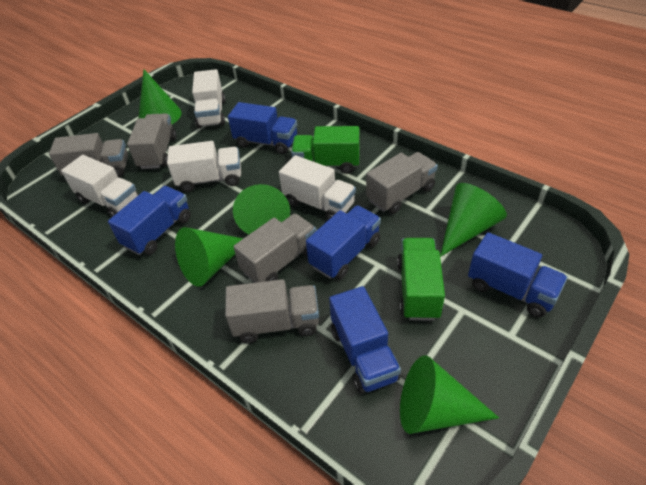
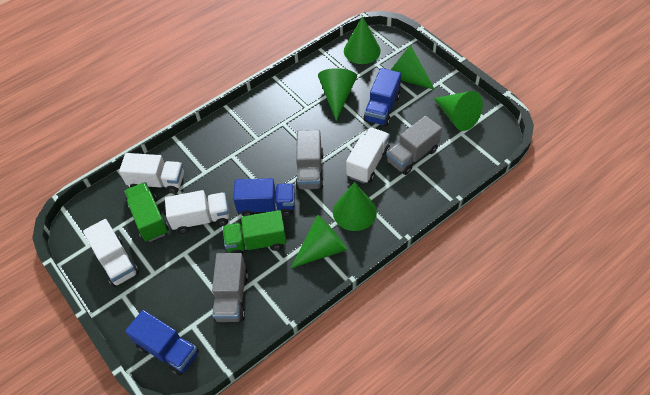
blue truck: 5 -> 3
green cone: 5 -> 6
grey truck: 5 -> 3

